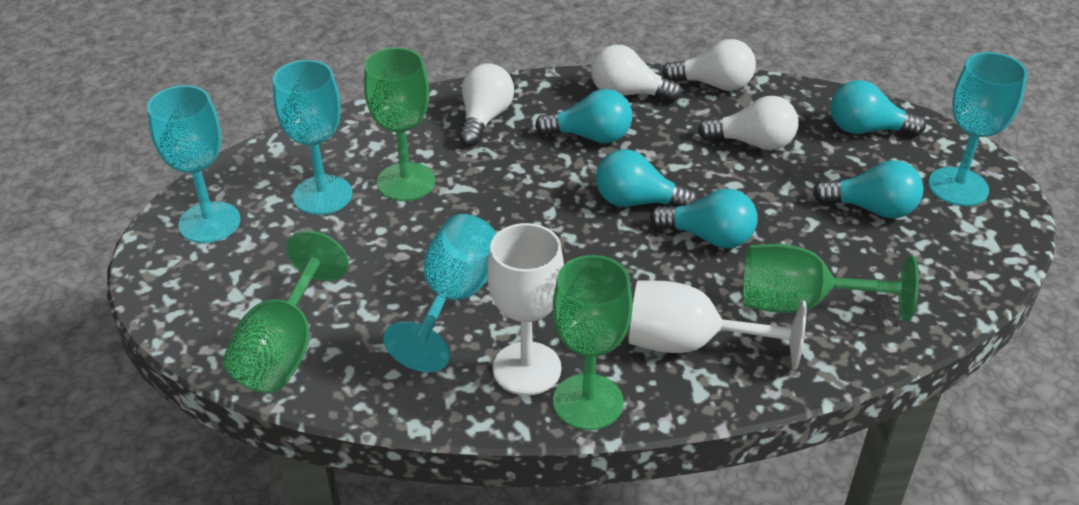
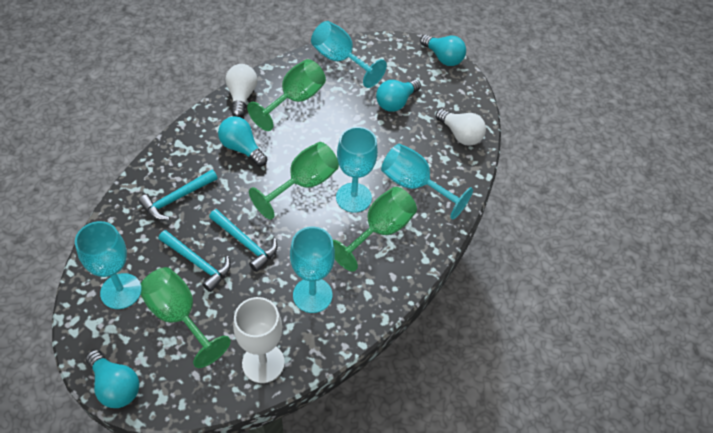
turquoise goblet: 4 -> 5
turquoise hammer: 0 -> 3
turquoise light bulb: 5 -> 4
white goblet: 2 -> 1
white light bulb: 4 -> 2

